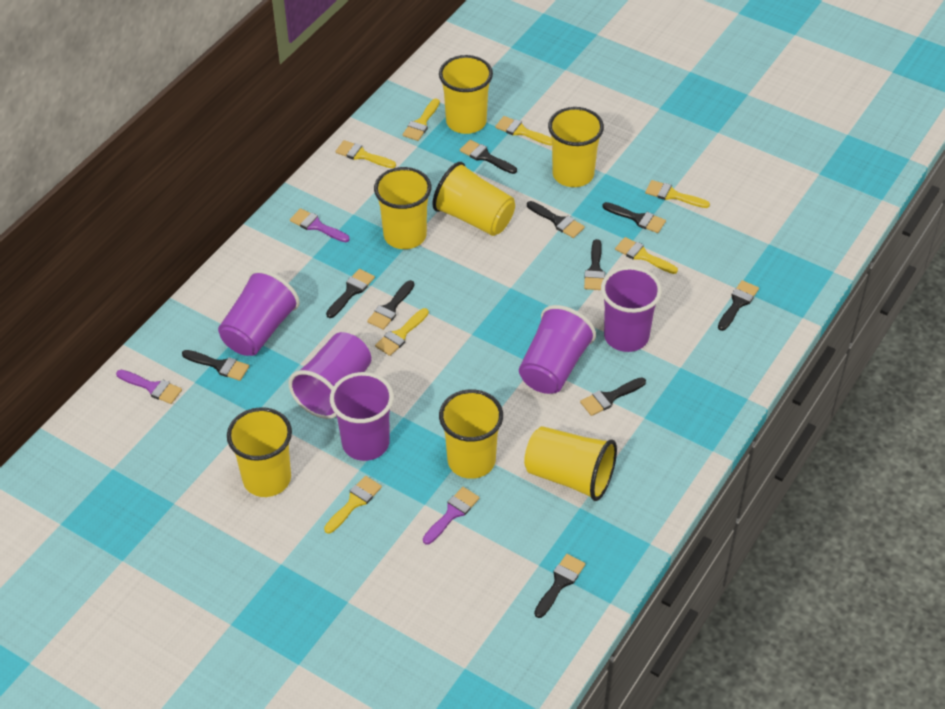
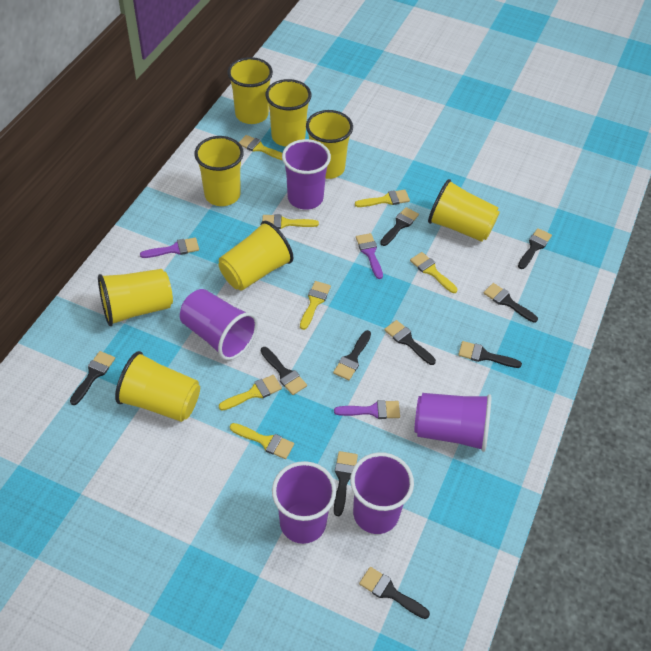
yellow cup: 7 -> 8

